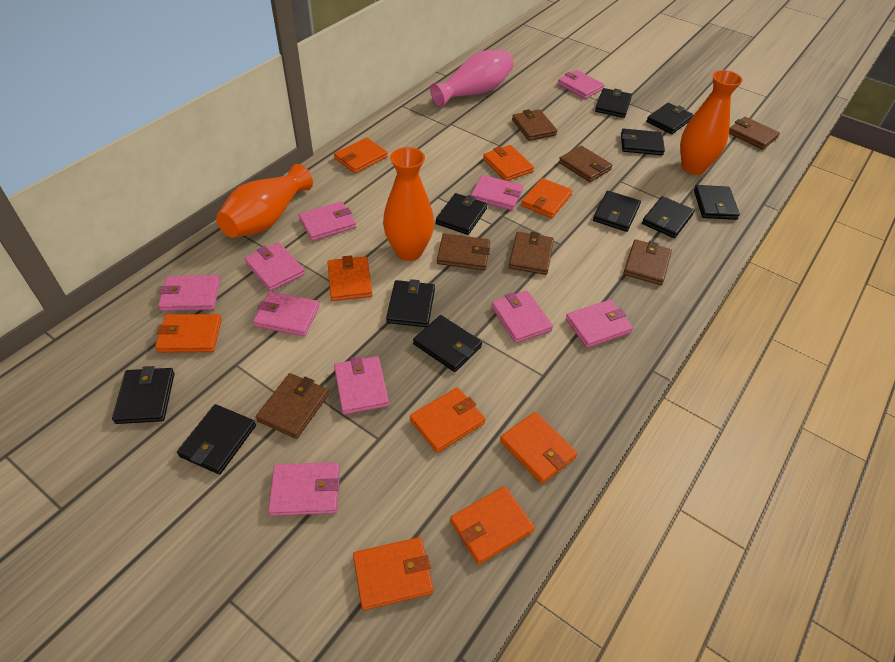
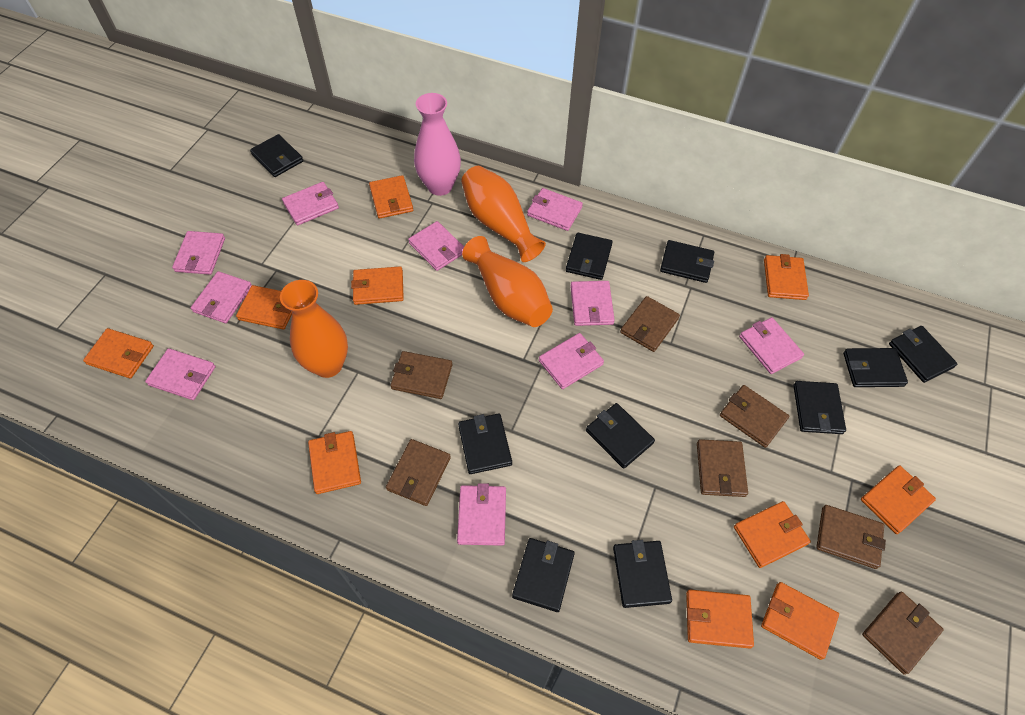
black wallet: 11 -> 10
orange wallet: 9 -> 10

